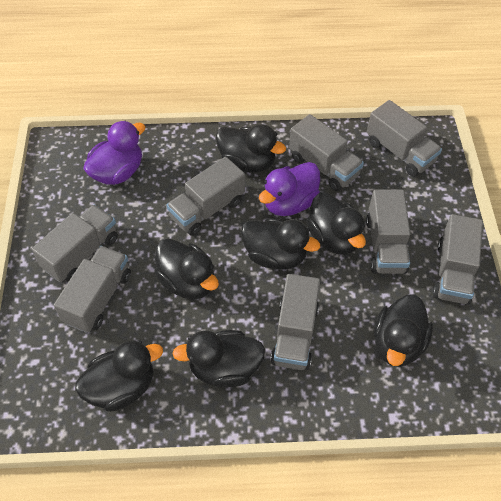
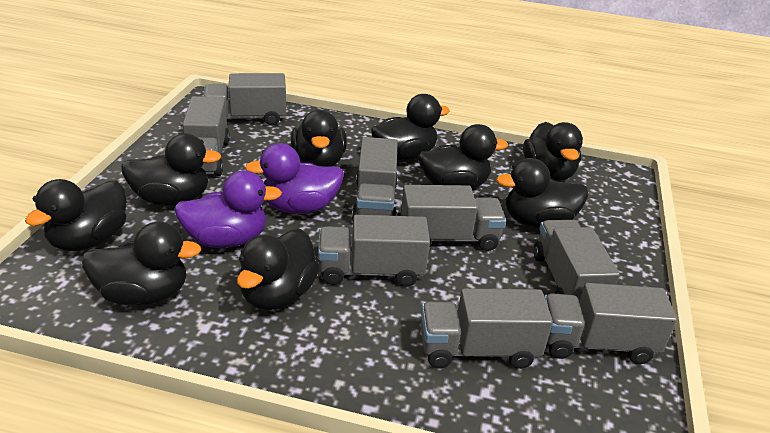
black duck: 7 -> 9

